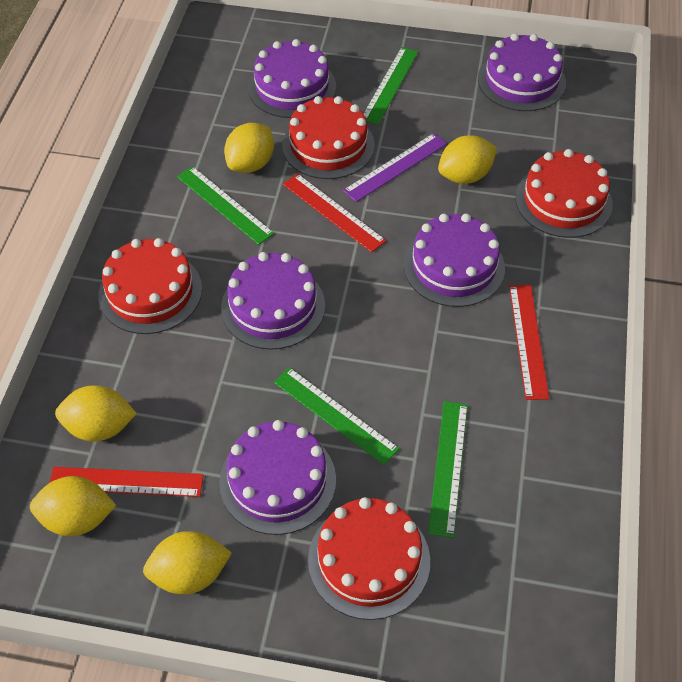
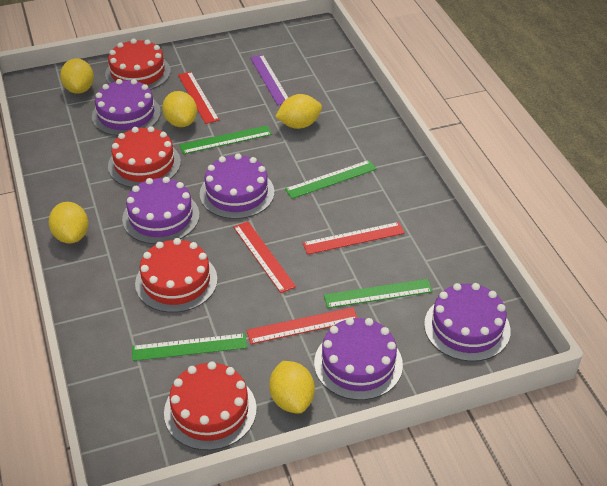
red ruler: 3 -> 4

